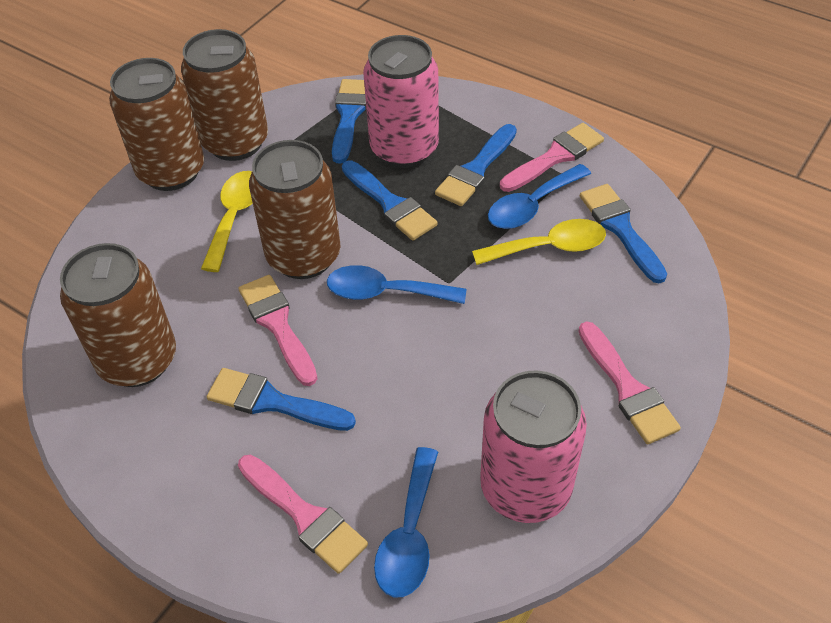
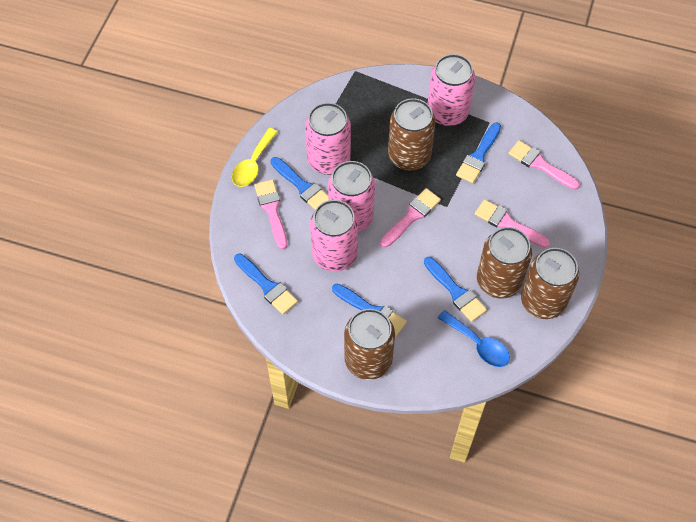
blue spoon: 3 -> 1
pink can: 2 -> 4
yellow spoon: 2 -> 1

